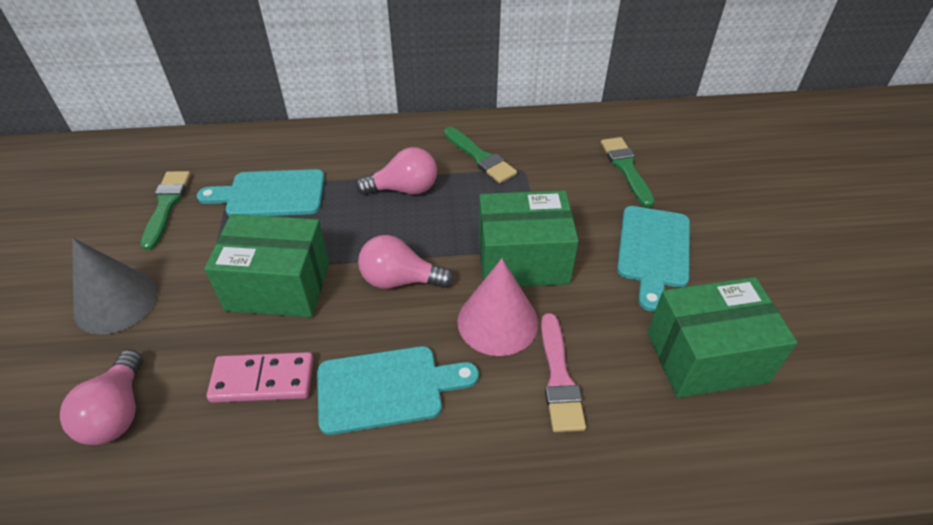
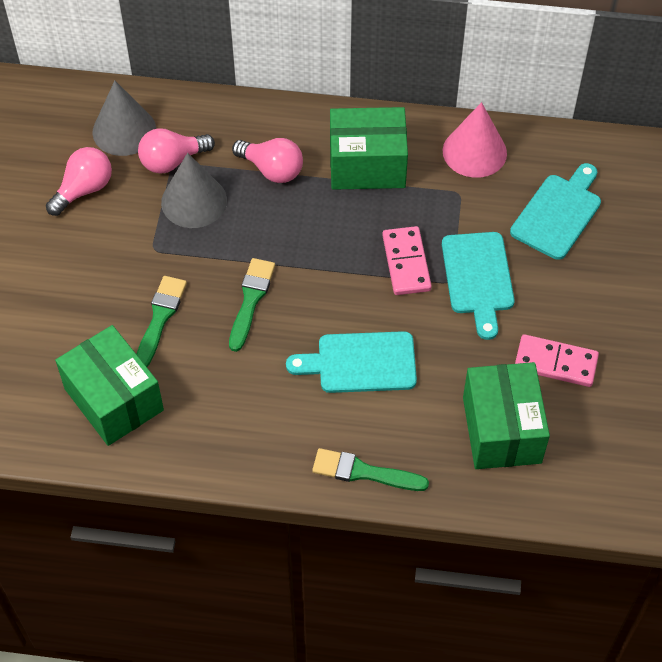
grey cone: 1 -> 2
pink brush: 1 -> 0
pink domino: 1 -> 2

